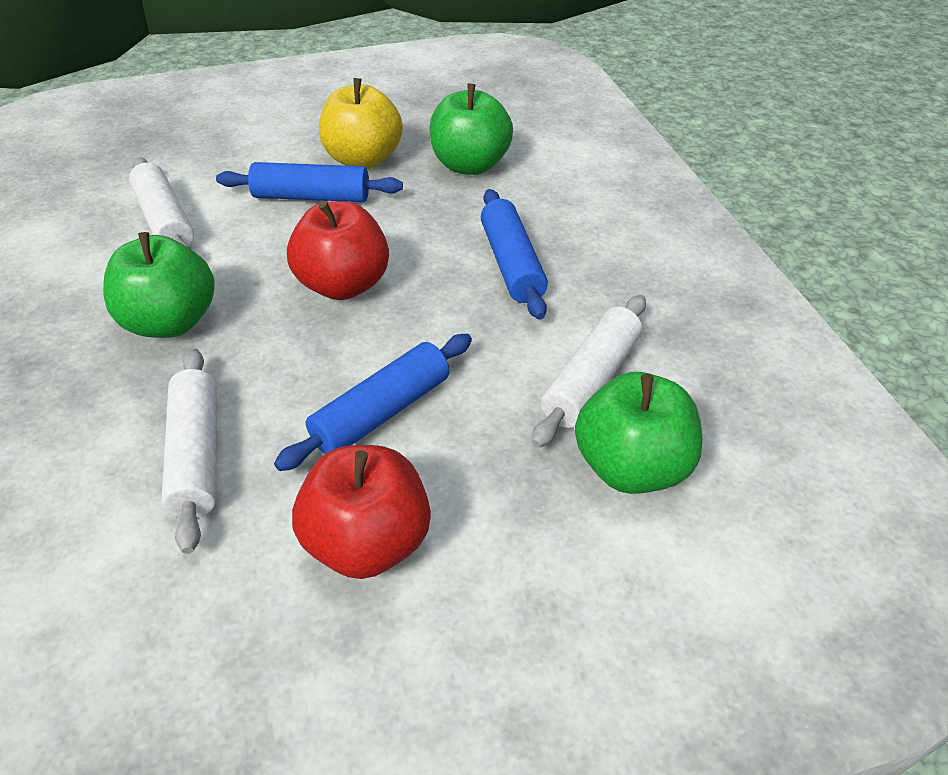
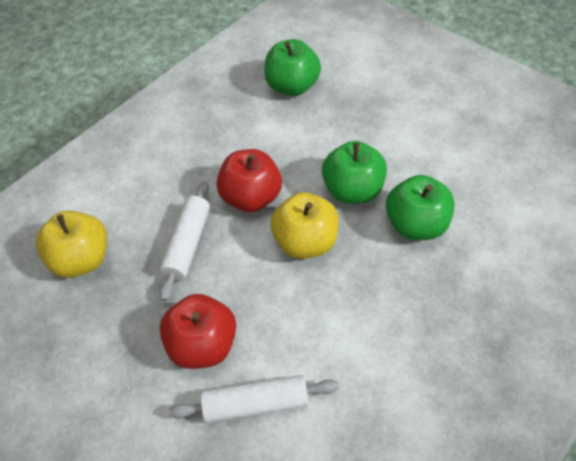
blue rolling pin: 3 -> 0
white rolling pin: 3 -> 2
yellow apple: 1 -> 2

